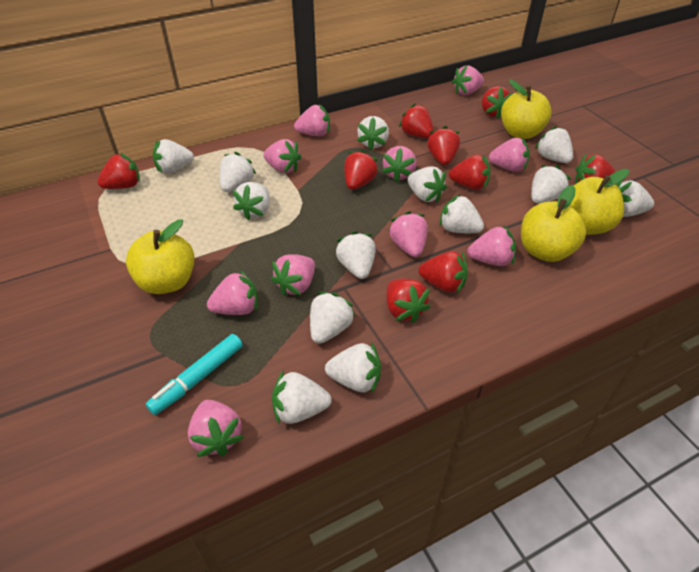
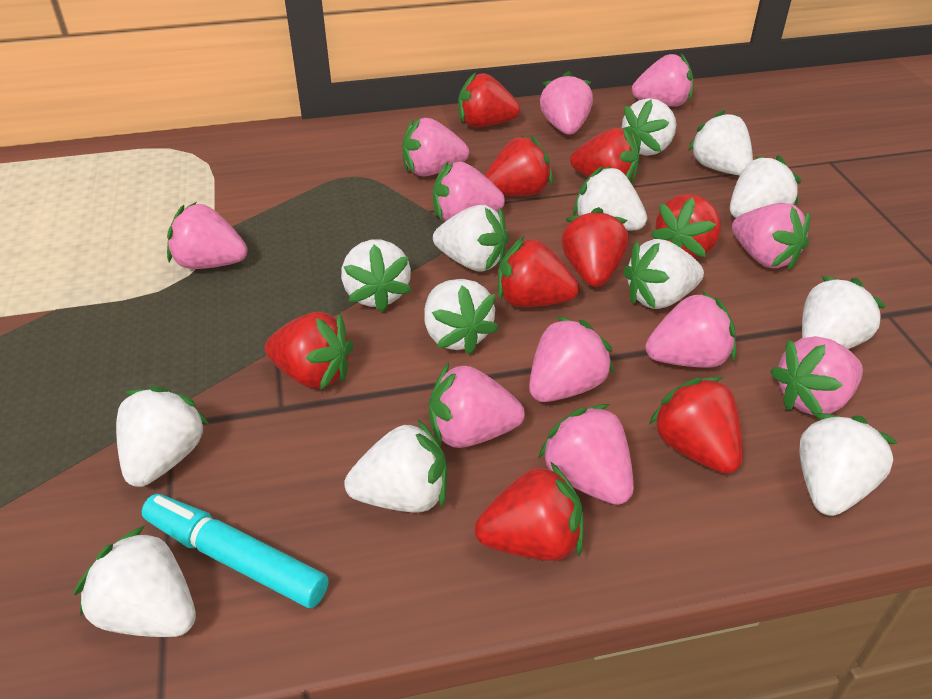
pink strawberry: 10 -> 11
yellow apple: 4 -> 0

